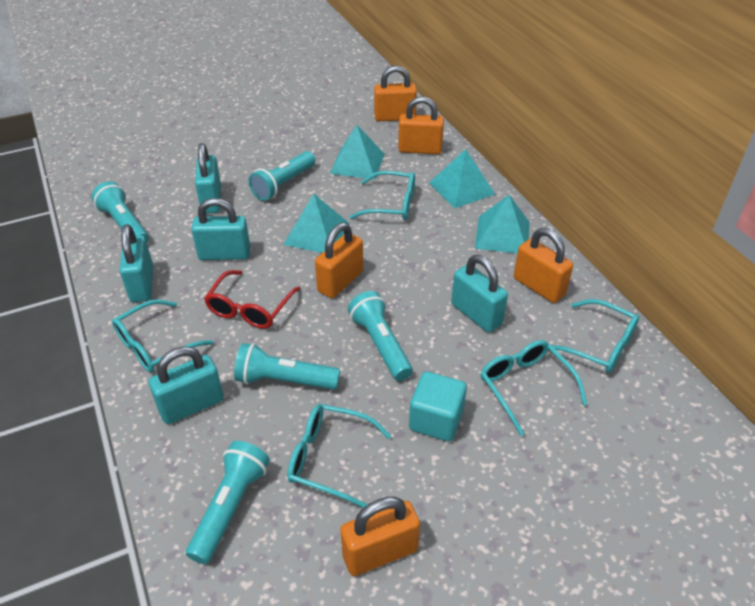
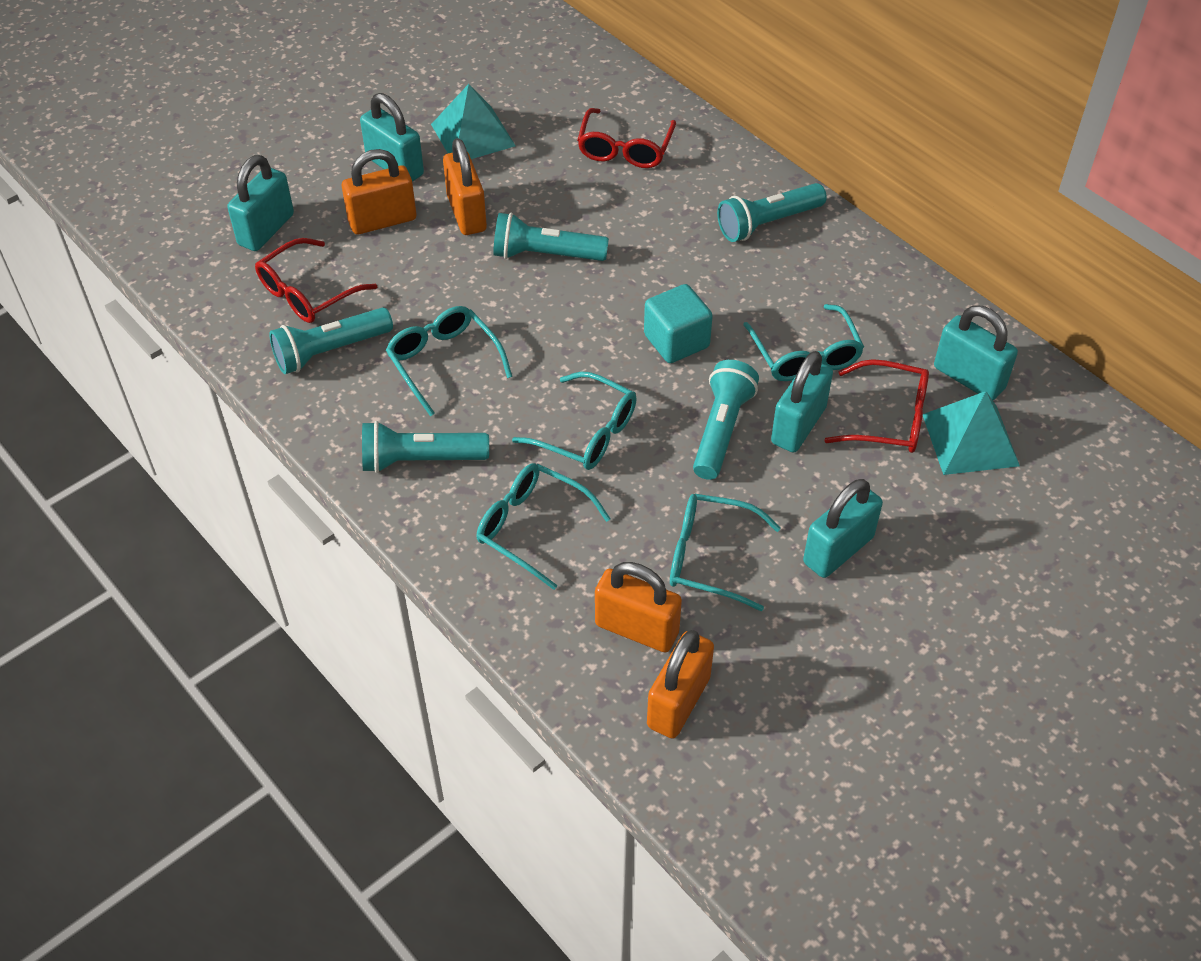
orange padlock: 5 -> 4
red glasses: 1 -> 3
turquoise pyramid: 4 -> 2

